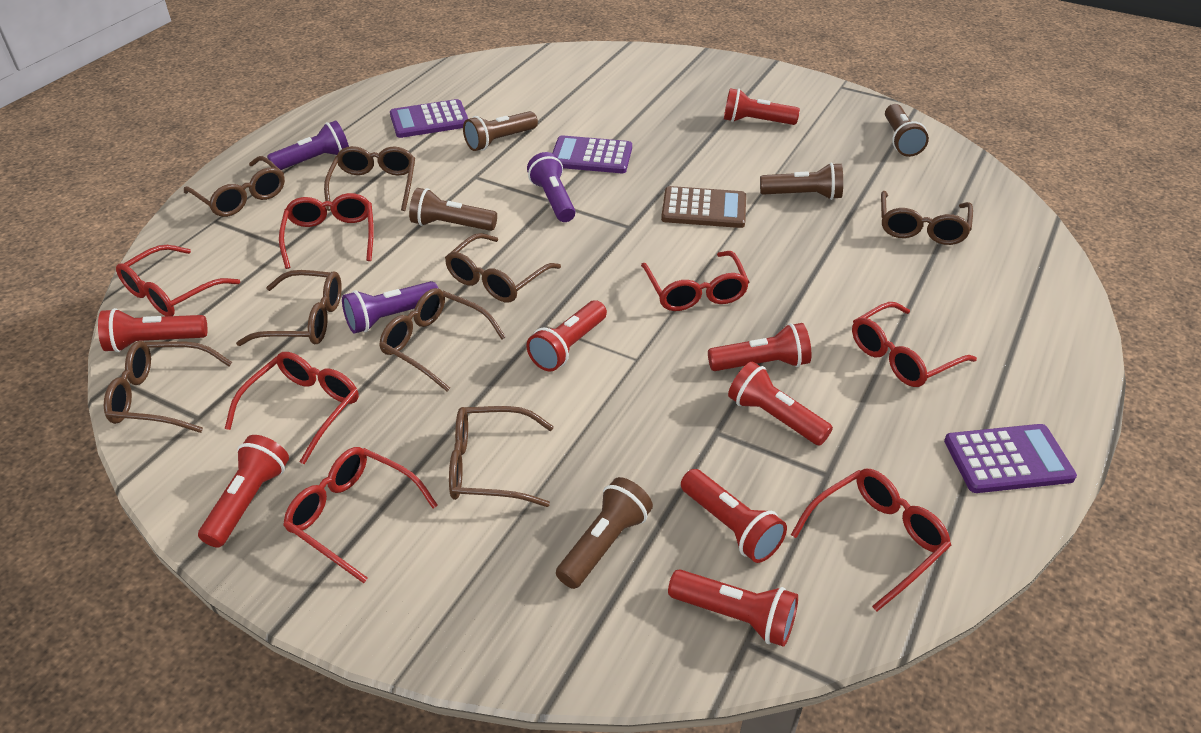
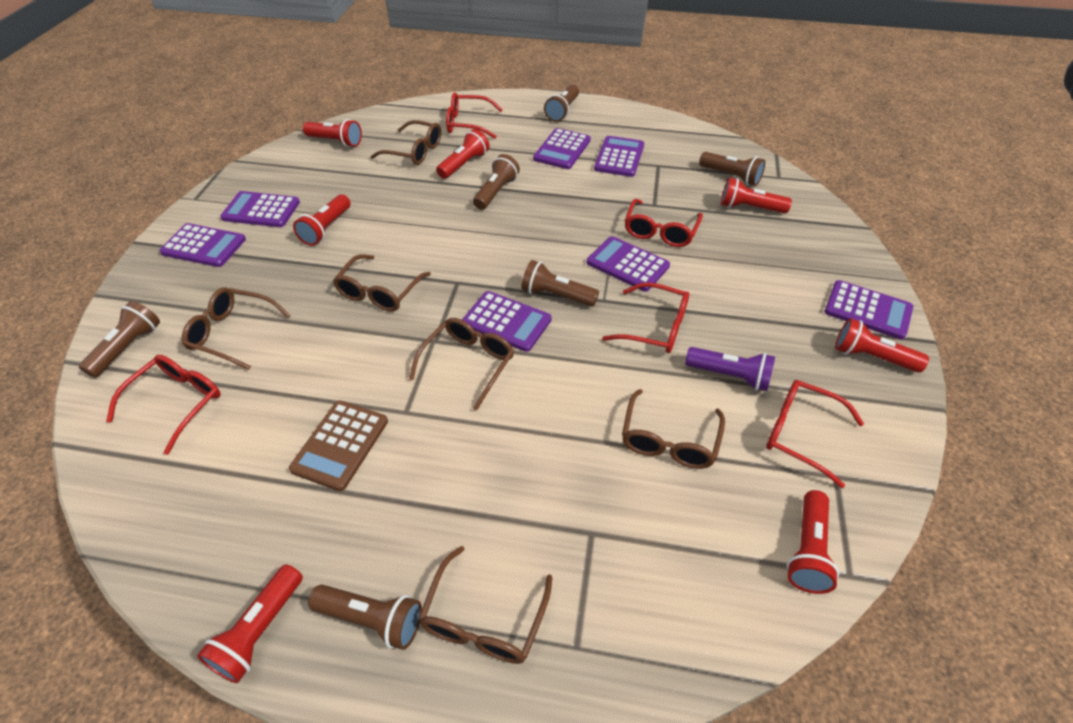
brown flashlight: 5 -> 6
brown glasses: 8 -> 6
purple calculator: 3 -> 7
purple flashlight: 3 -> 1
red flashlight: 8 -> 7
red glasses: 7 -> 5

